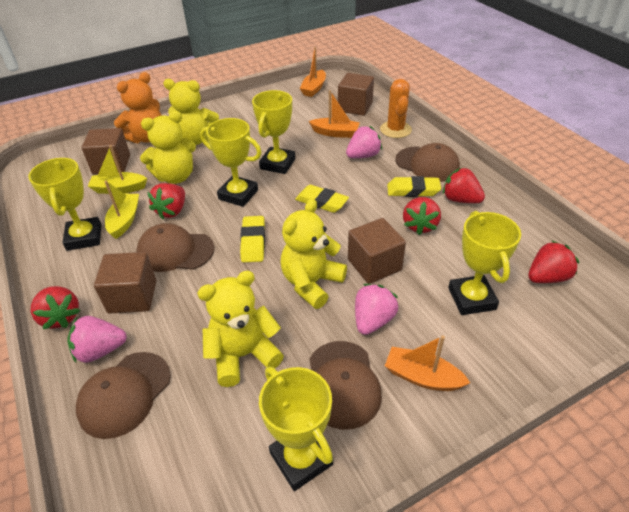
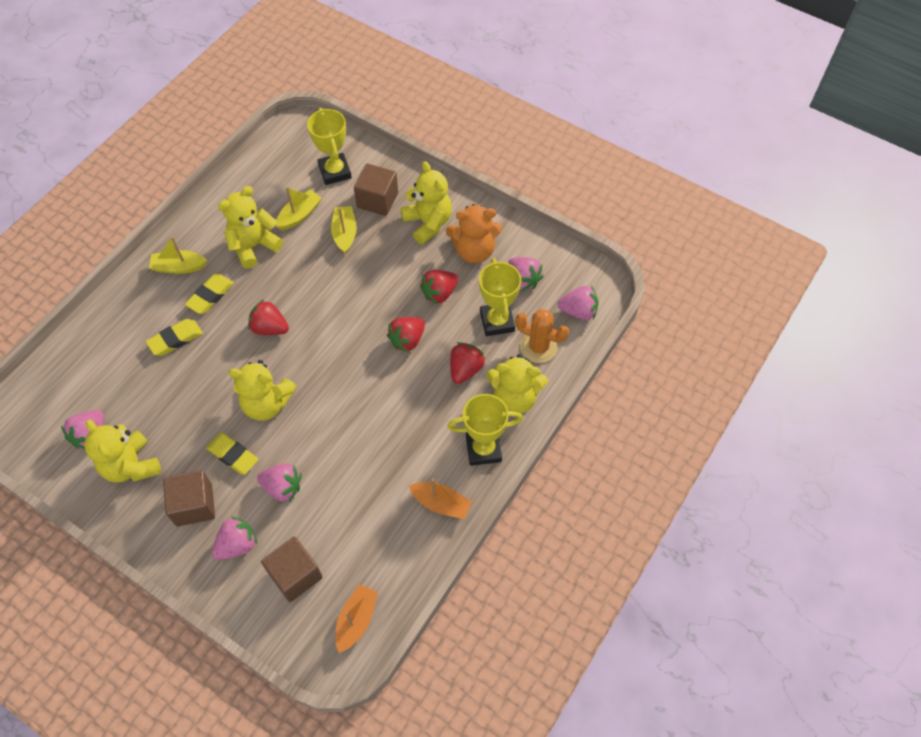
brown cap: 4 -> 0
brown cube: 4 -> 3
orange boat: 3 -> 2
pink strawberry: 3 -> 5
red strawberry: 5 -> 4
yellow boat: 2 -> 3
yellow teddy bear: 4 -> 5
yellow trophy: 5 -> 3

